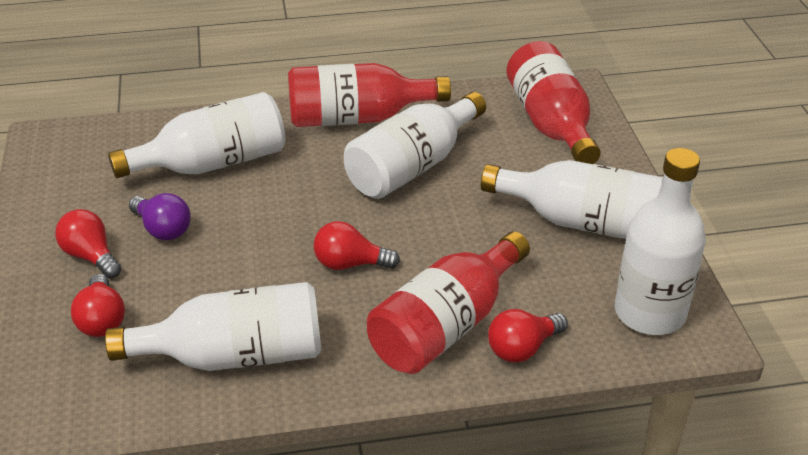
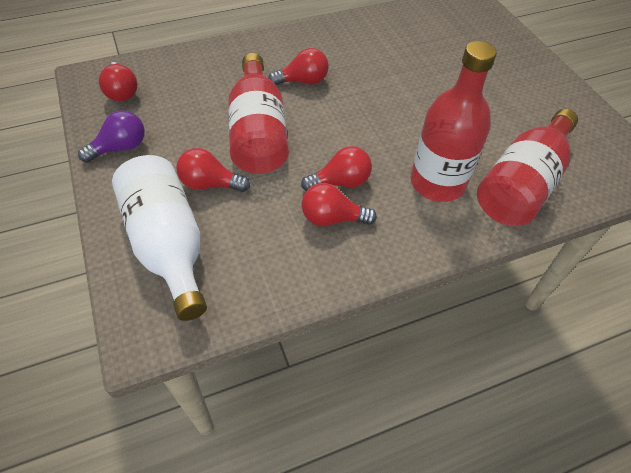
red light bulb: 4 -> 5
white bottle: 5 -> 1

